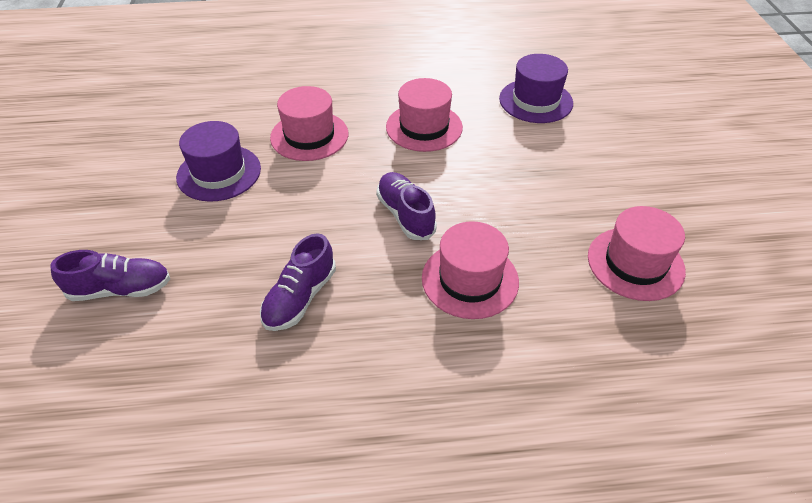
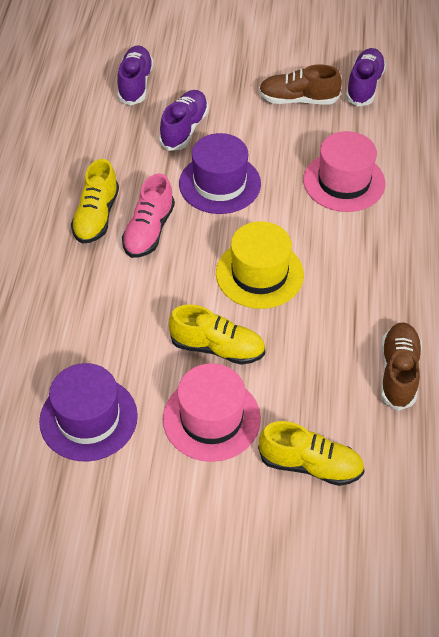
brown shoe: 0 -> 2
pink hat: 4 -> 2
pink shoe: 0 -> 1
yellow hat: 0 -> 1
yellow shoe: 0 -> 3

